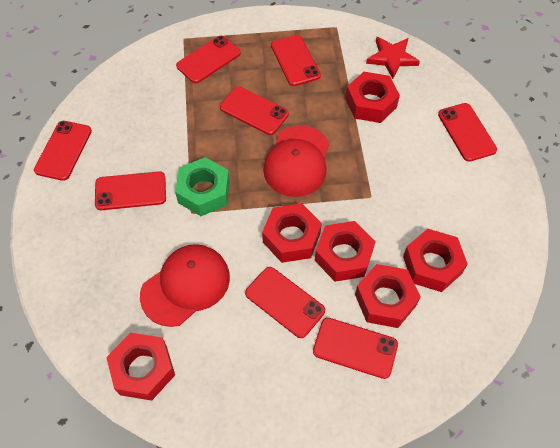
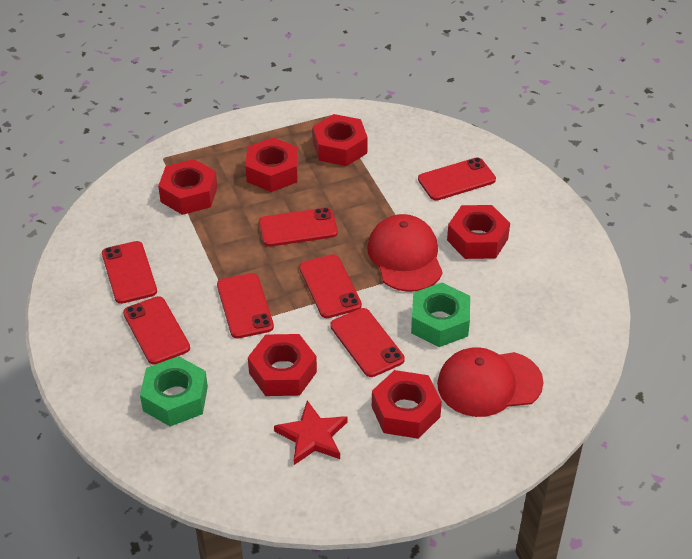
green nut: 1 -> 2
red phone: 8 -> 7

